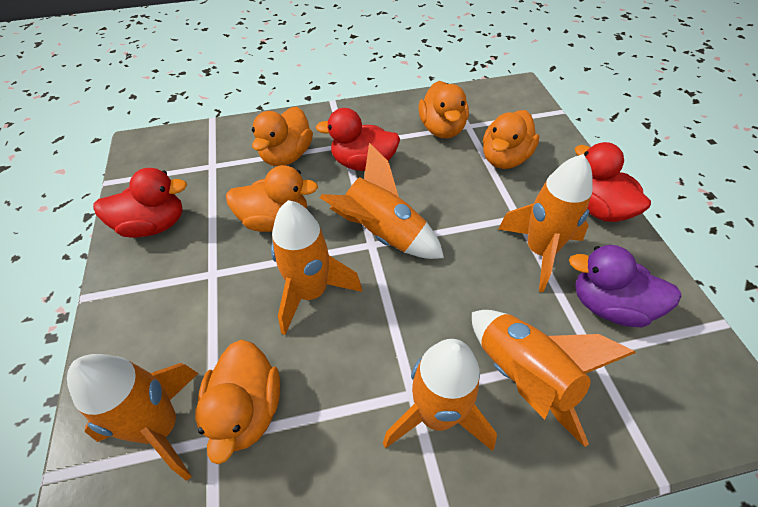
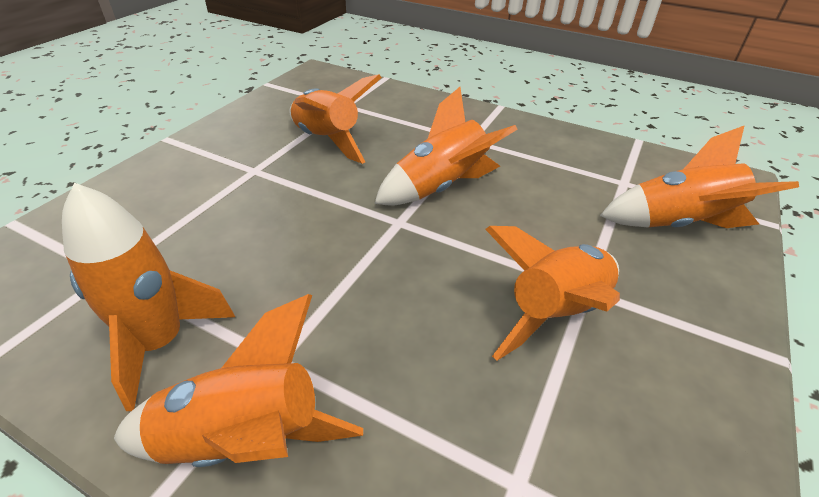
orange duck: 5 -> 0
purple duck: 1 -> 0
red duck: 3 -> 0

